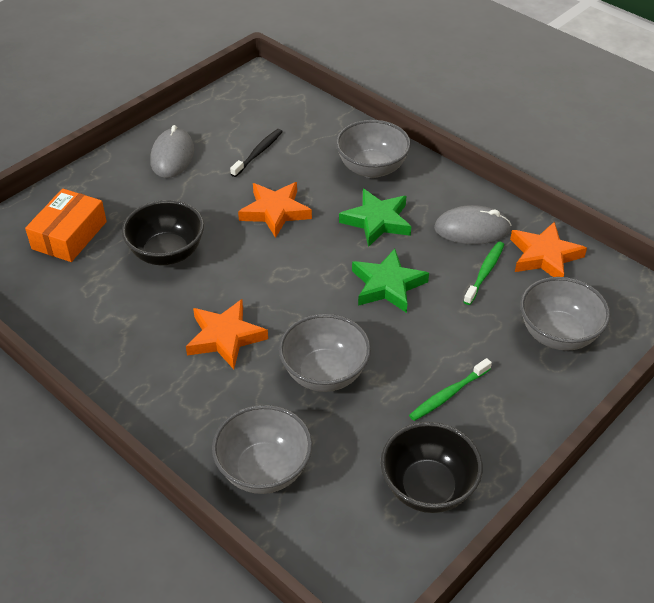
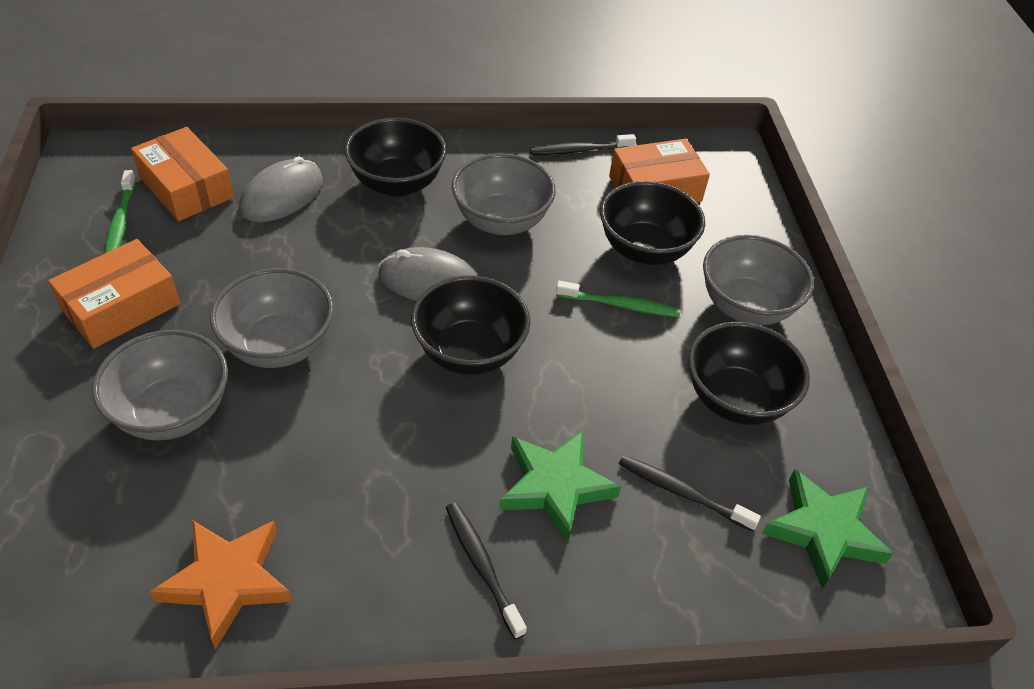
black bowl: 2 -> 4
black toothbrush: 1 -> 3
orange box: 1 -> 3
orange star: 3 -> 1

